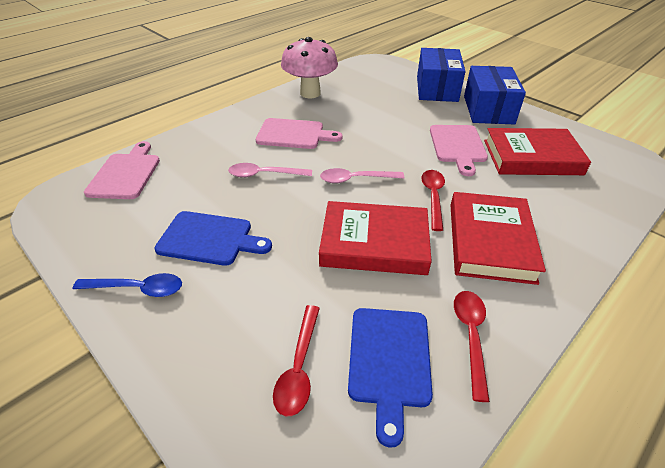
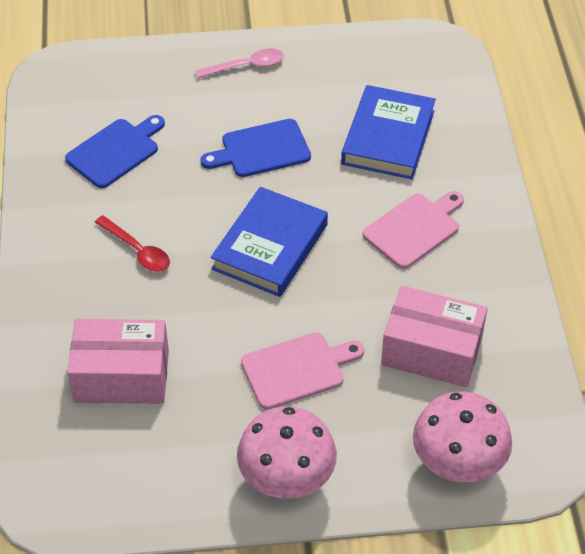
blue book: 0 -> 2
blue box: 2 -> 0
blue spoon: 1 -> 0
pink box: 0 -> 2
pink cutting board: 3 -> 2
pink mushroom: 1 -> 2
pink spoon: 2 -> 1
red book: 3 -> 0
red spoon: 3 -> 1

